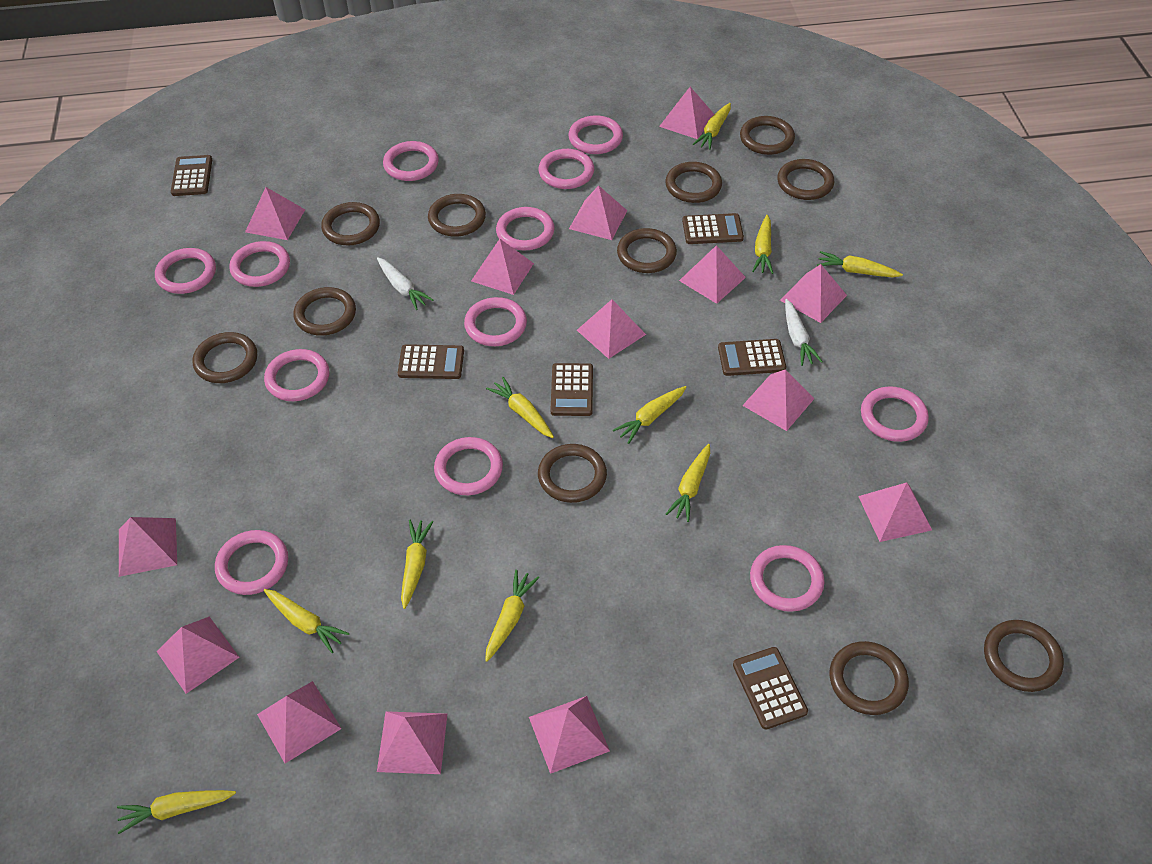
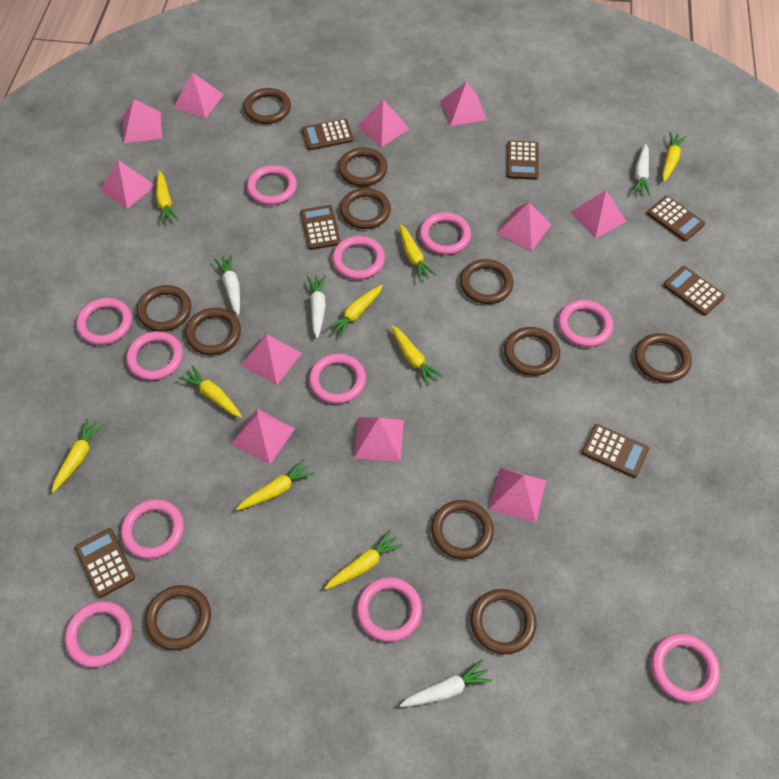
brown calculator: 6 -> 7
pink pyramid: 14 -> 11
pink ring: 12 -> 11
white carrot: 2 -> 4
yellow carrot: 10 -> 9

